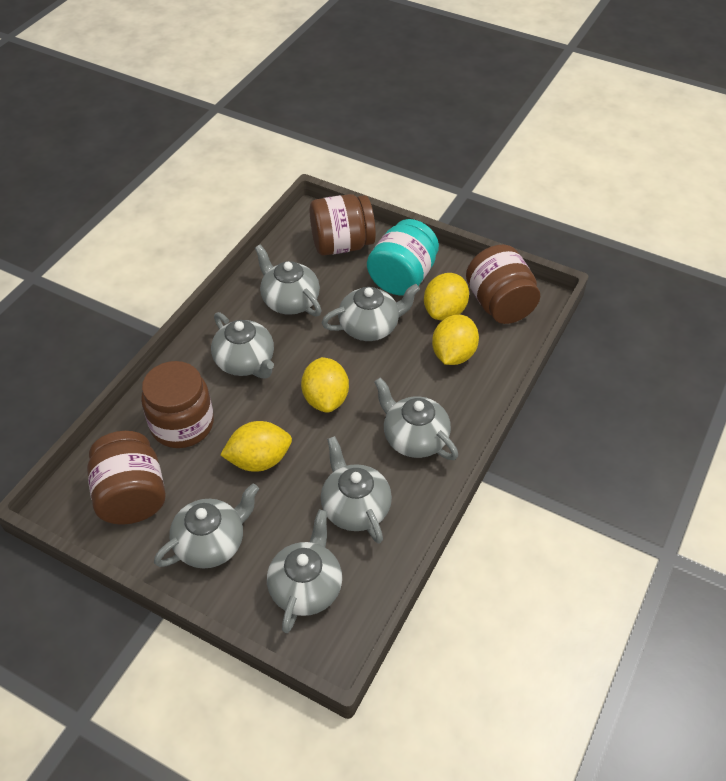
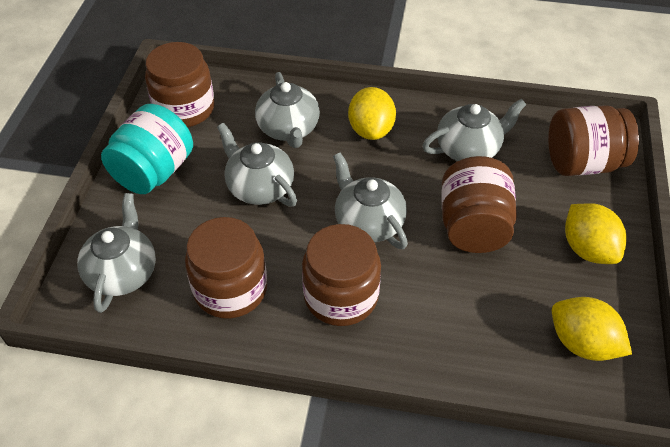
brown jar: 4 -> 5
grey teapot: 7 -> 5
yellow lemon: 4 -> 3

